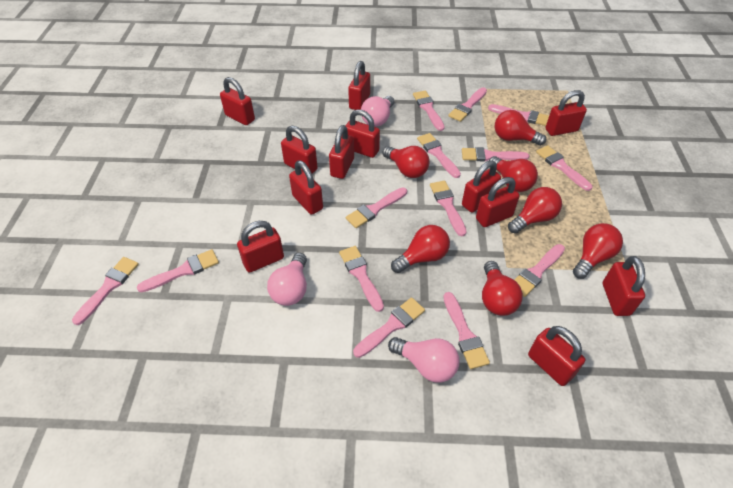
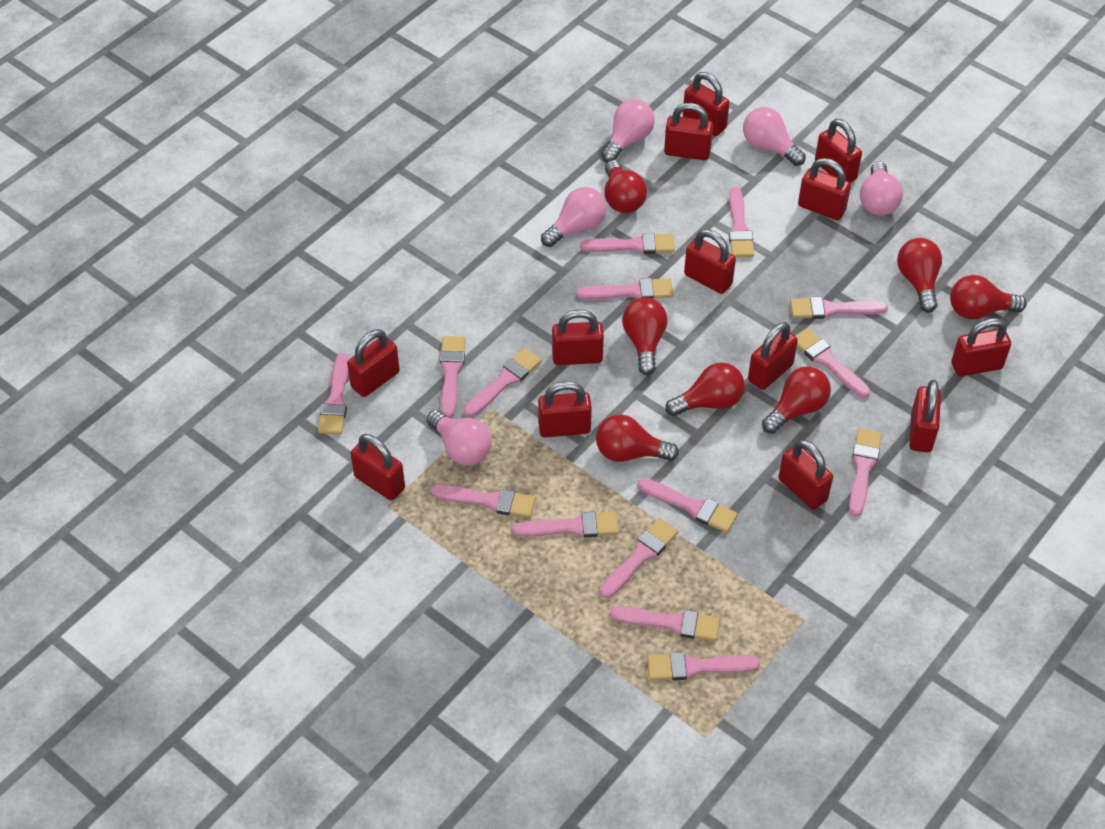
pink brush: 14 -> 15
pink light bulb: 3 -> 5
red padlock: 12 -> 13

